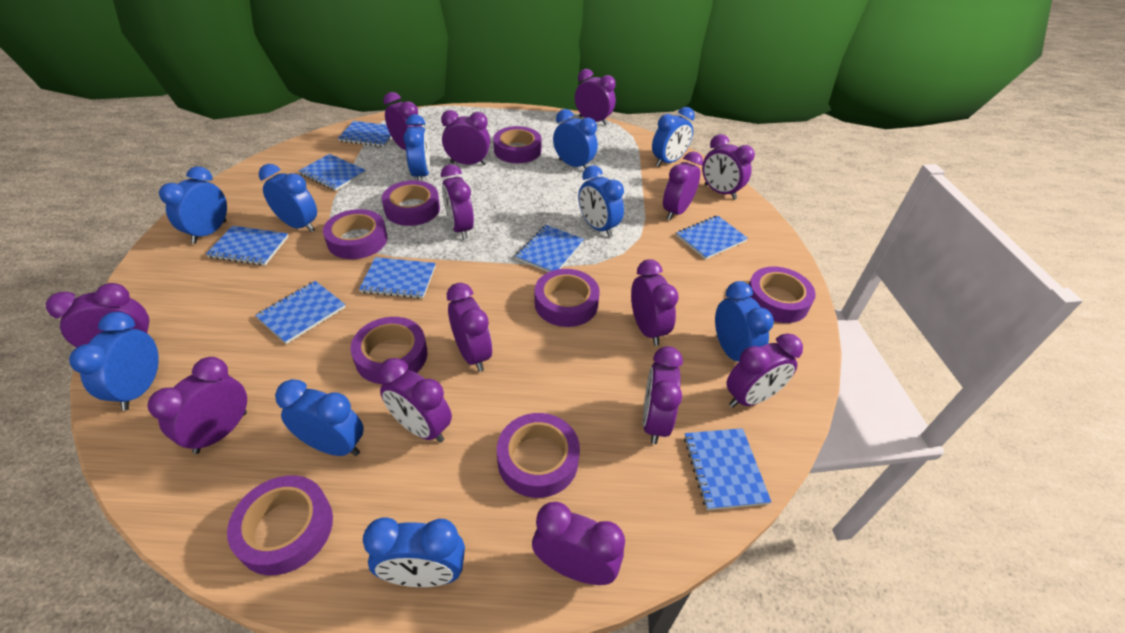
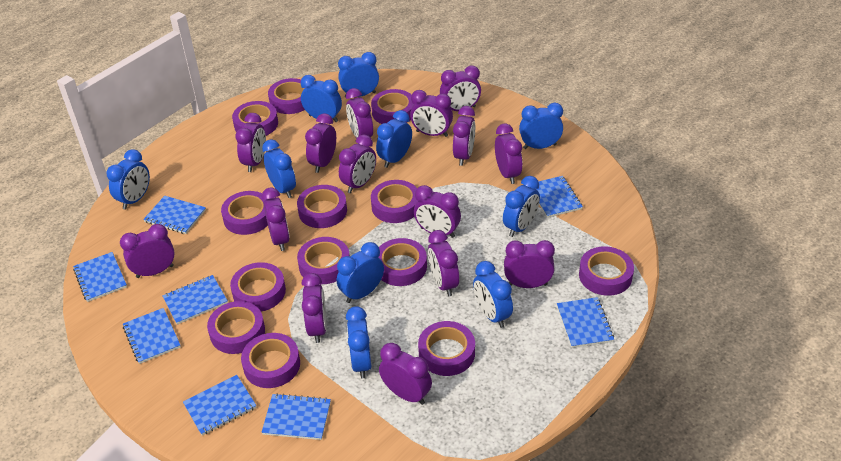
purple clock: 14 -> 15
purple tape: 8 -> 13

